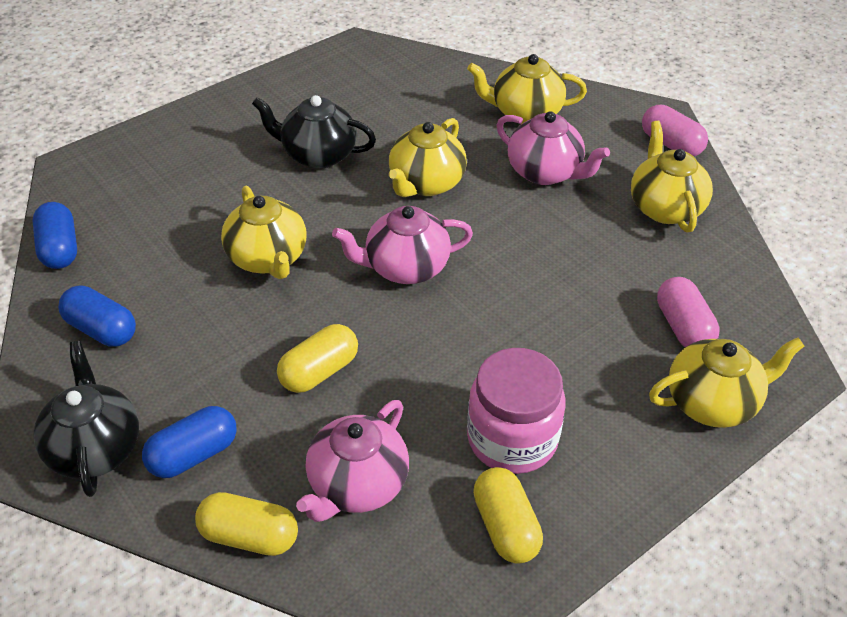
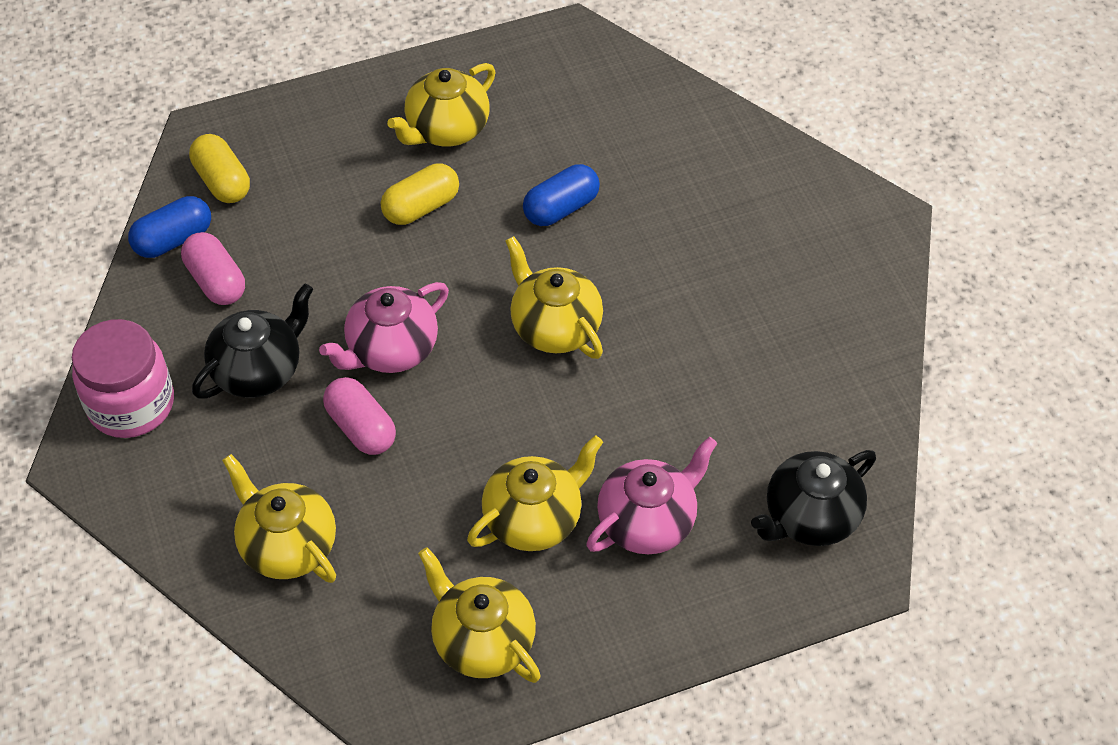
blue capsule: 3 -> 2
pink teapot: 3 -> 2
yellow capsule: 3 -> 2

